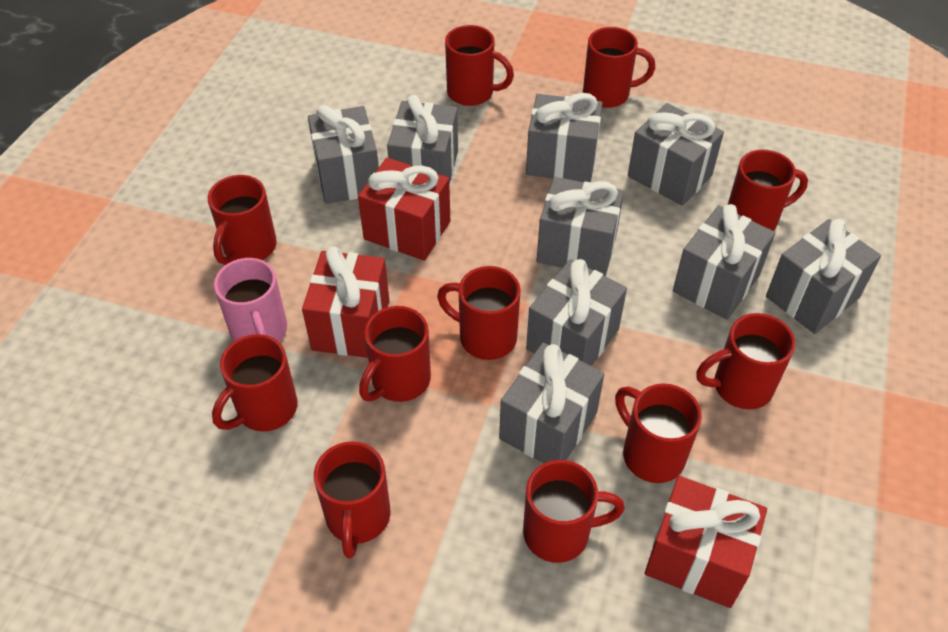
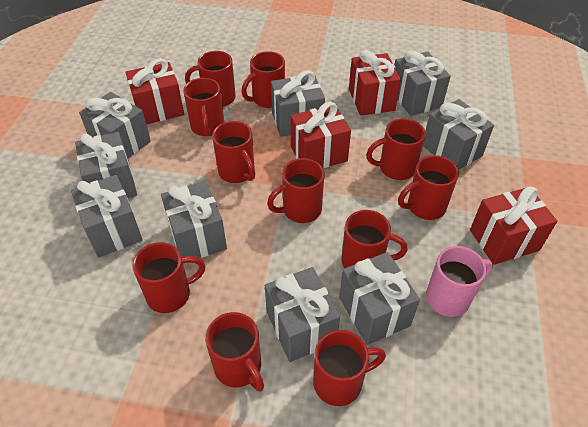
red gift: 3 -> 4

